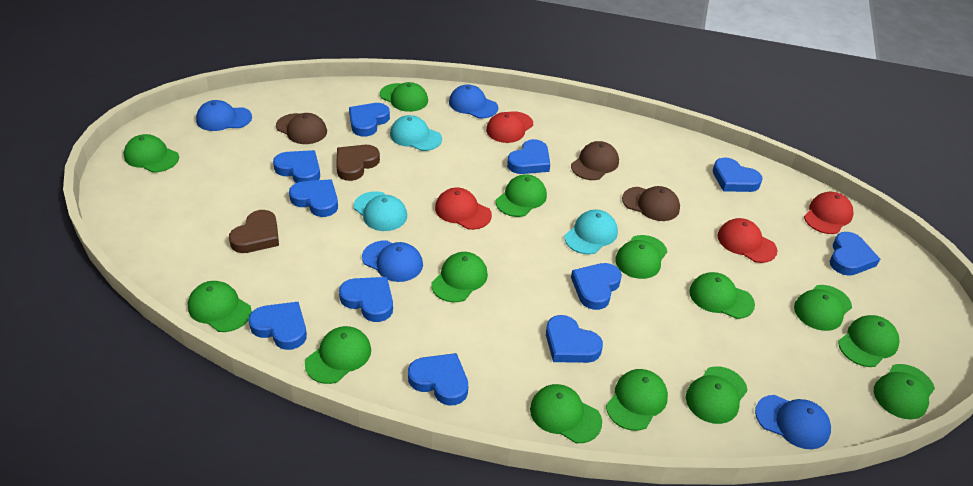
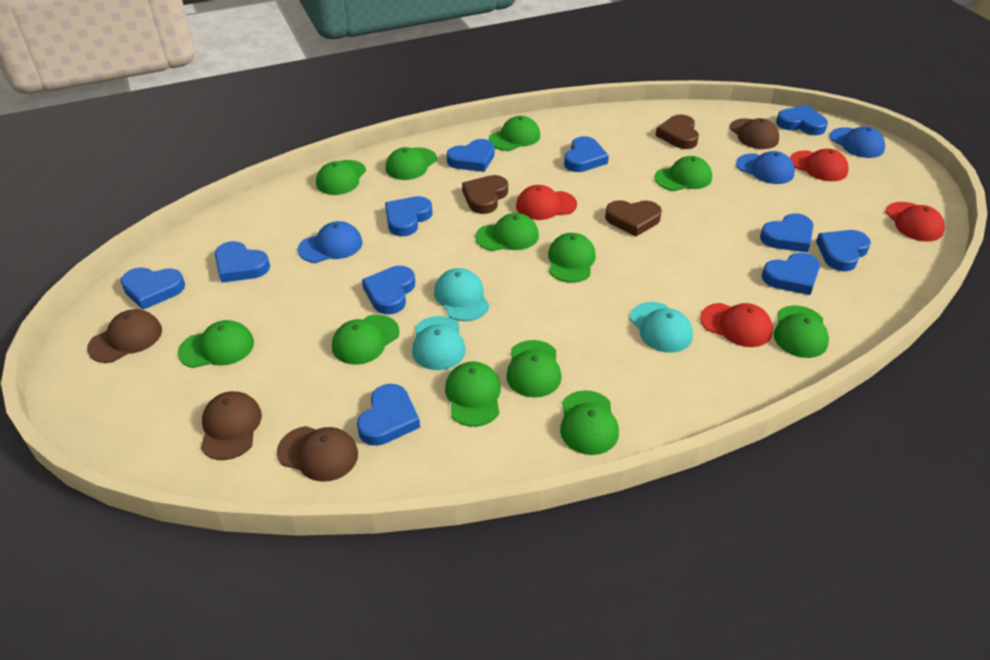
blue cap: 4 -> 3
brown cap: 3 -> 4
brown heart: 2 -> 3
green cap: 14 -> 12

